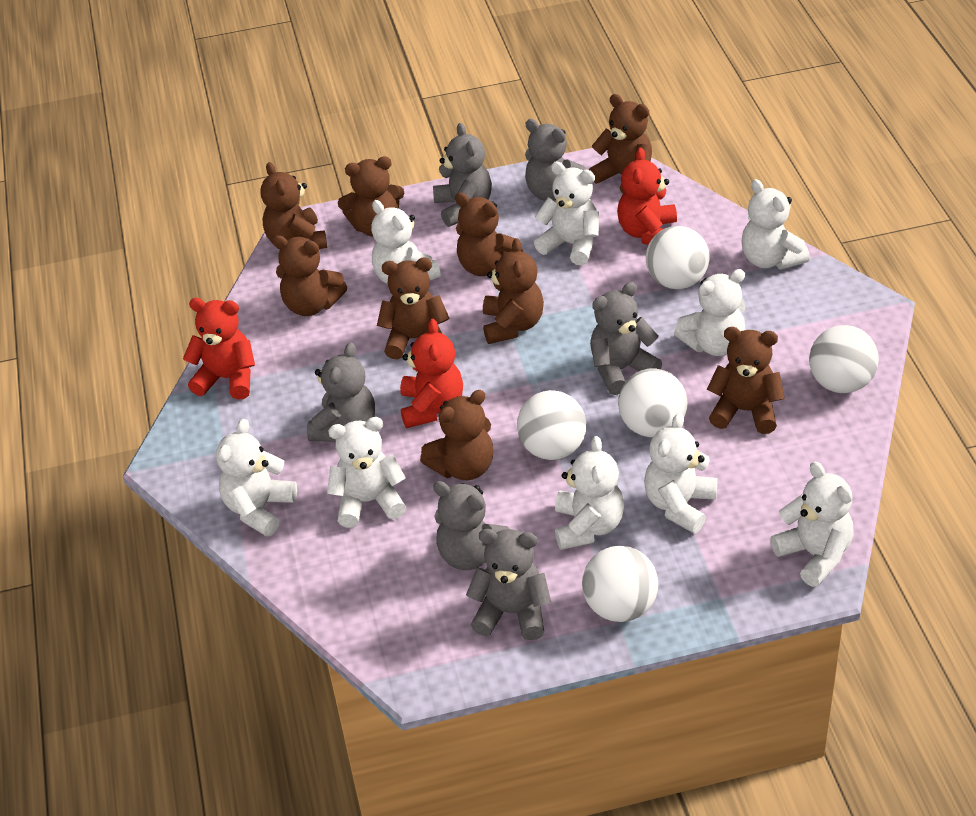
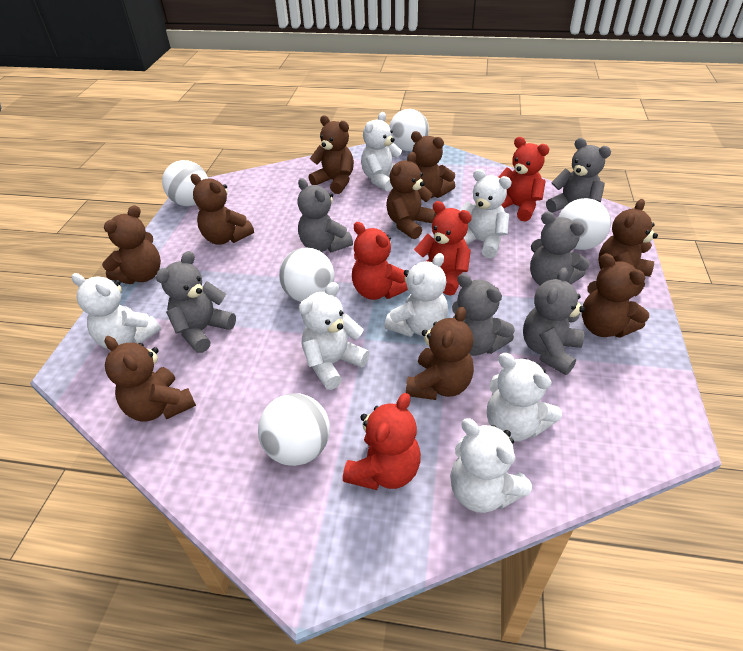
red teddy bear: 3 -> 4
white teddy bear: 9 -> 7

